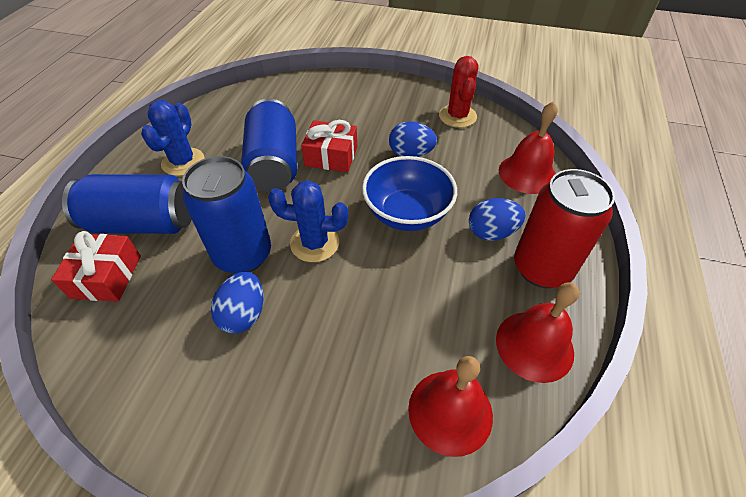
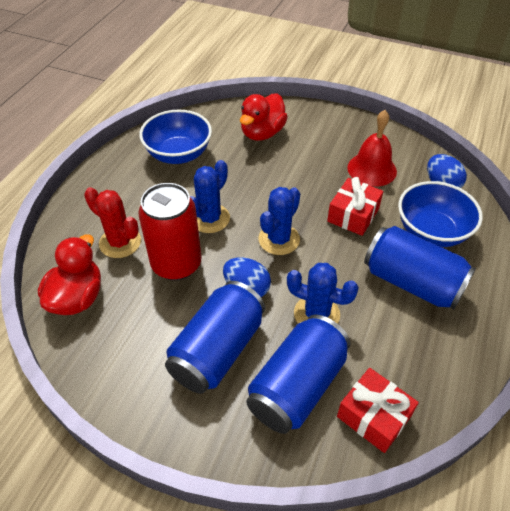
blue bowl: 1 -> 2
blue cactus: 2 -> 3
blue egg: 3 -> 2
red bell: 3 -> 1
red duck: 0 -> 2

